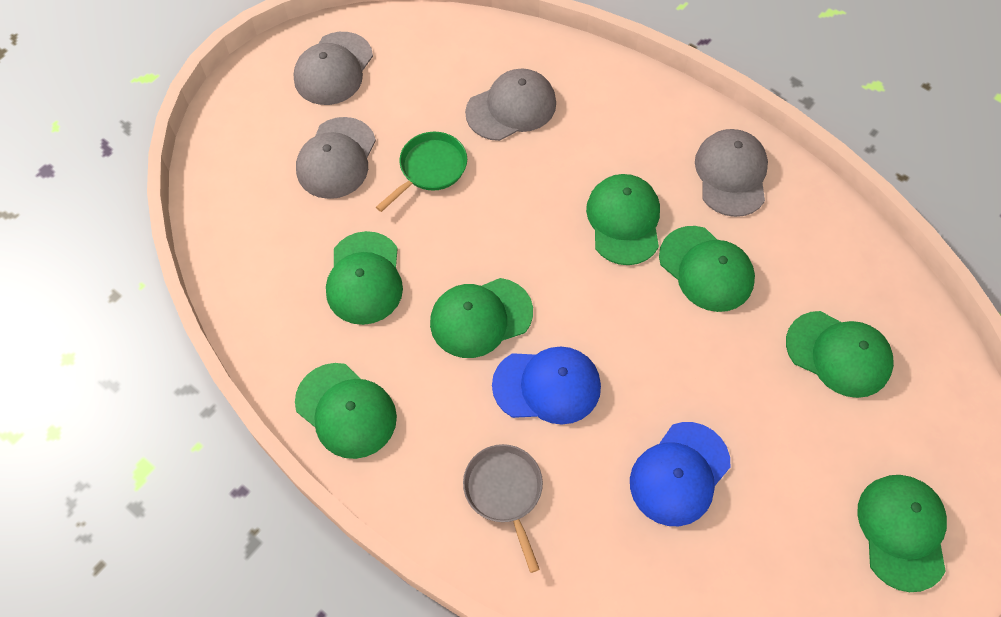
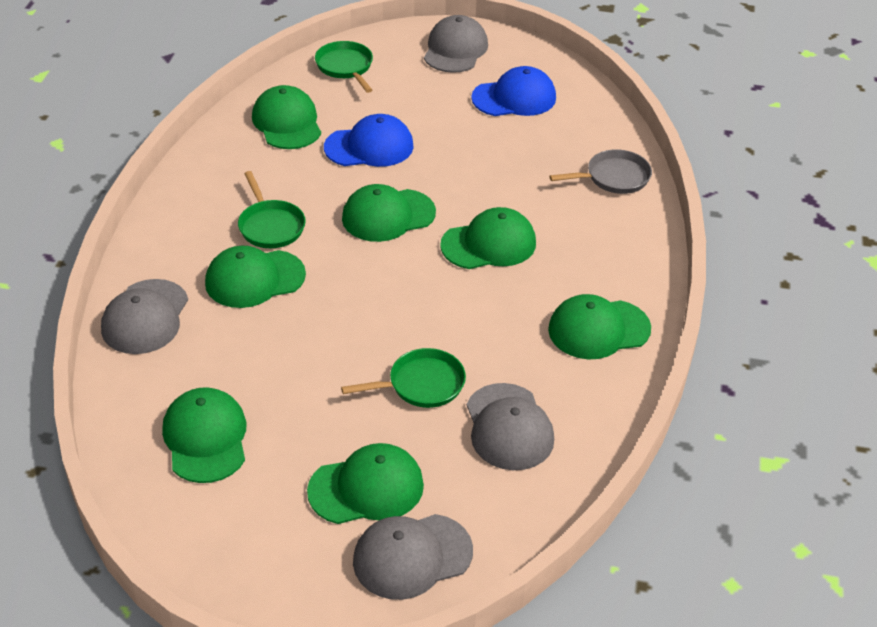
green pan: 1 -> 3

